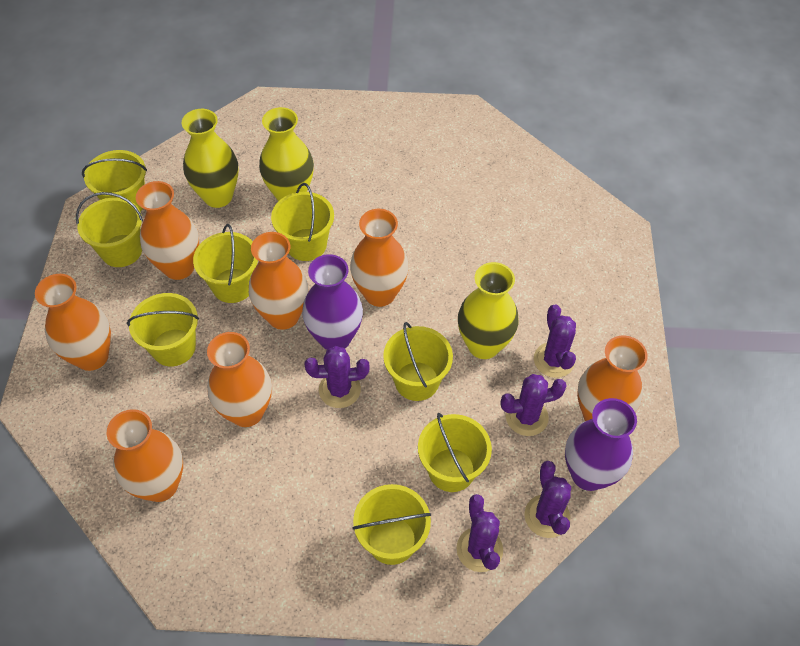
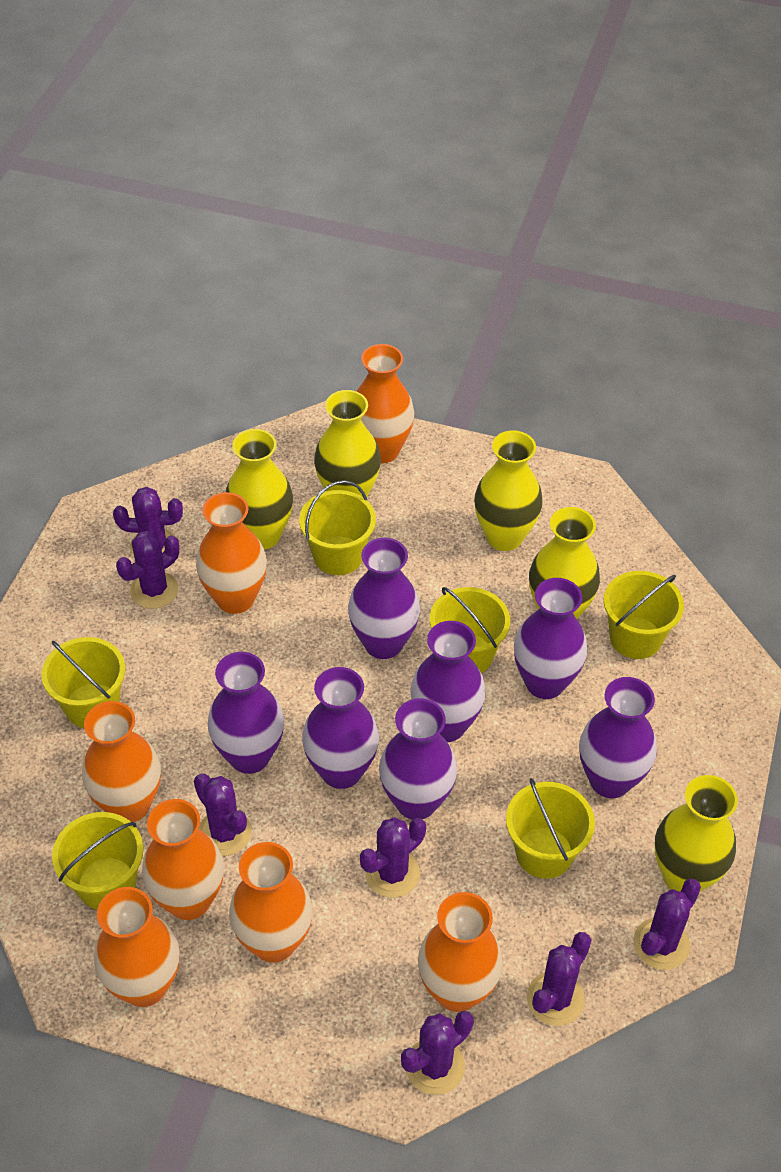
purple cactus: 5 -> 7
purple vase: 2 -> 7
yellow bucket: 8 -> 6
yellow vase: 3 -> 5

